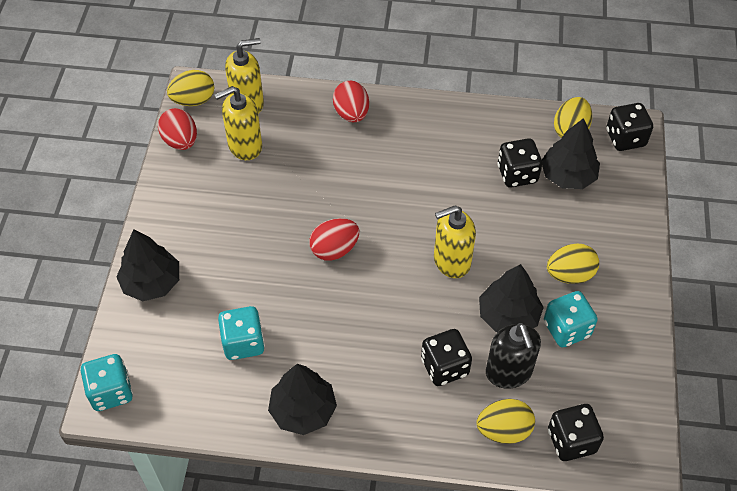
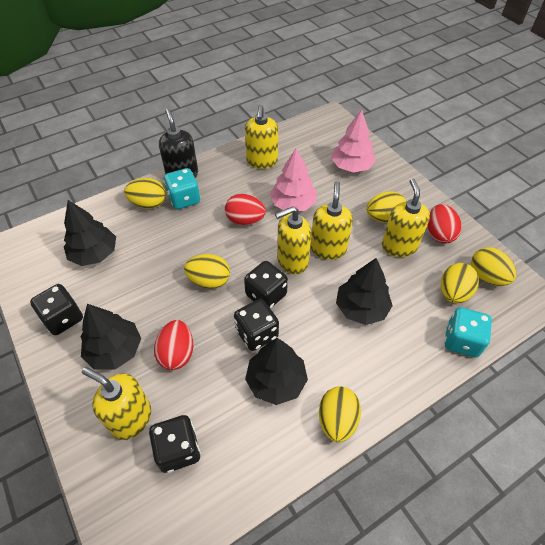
pink tree: 0 -> 2
turquoise dice: 3 -> 2
yellow egg: 4 -> 6
yellow soap dispenser: 3 -> 5

